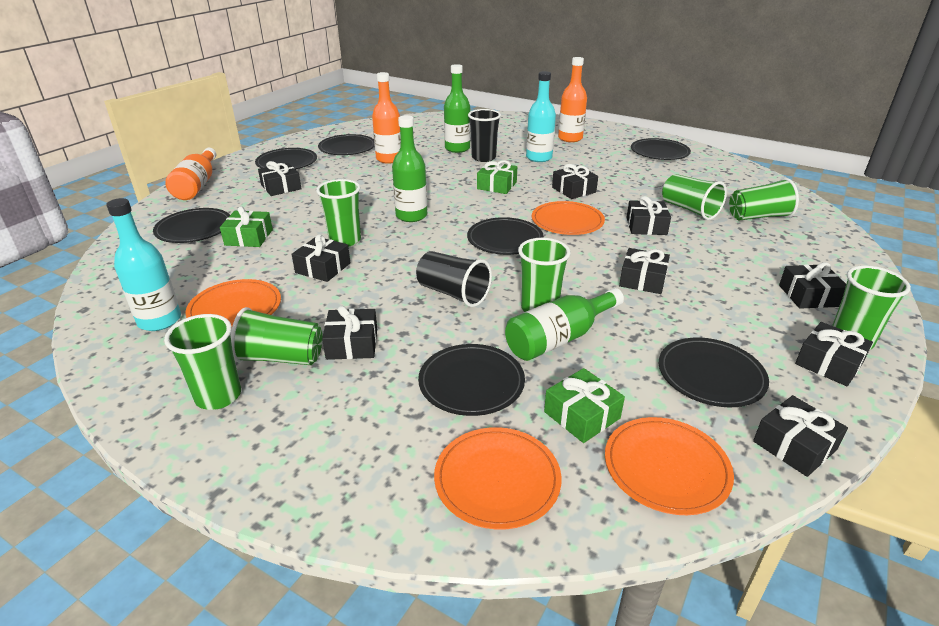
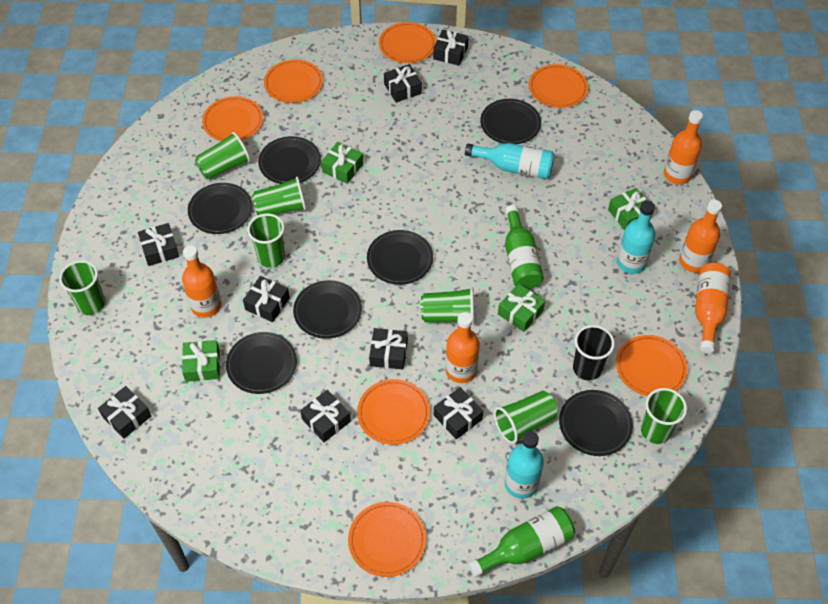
black cup: 2 -> 1
black gift: 9 -> 8
green bottle: 3 -> 2
green gift: 3 -> 4
orange bottle: 3 -> 5
orange plate: 4 -> 7
turquoise bottle: 2 -> 3

